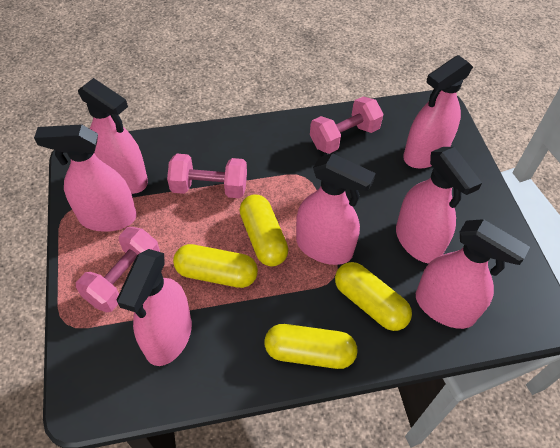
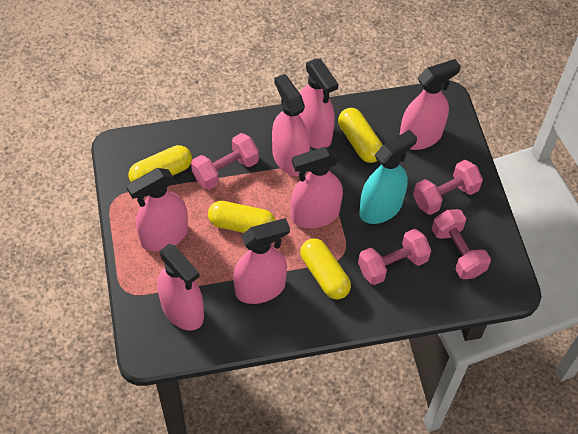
pink dumbbell: 3 -> 4
turquoise spray bottle: 0 -> 1

